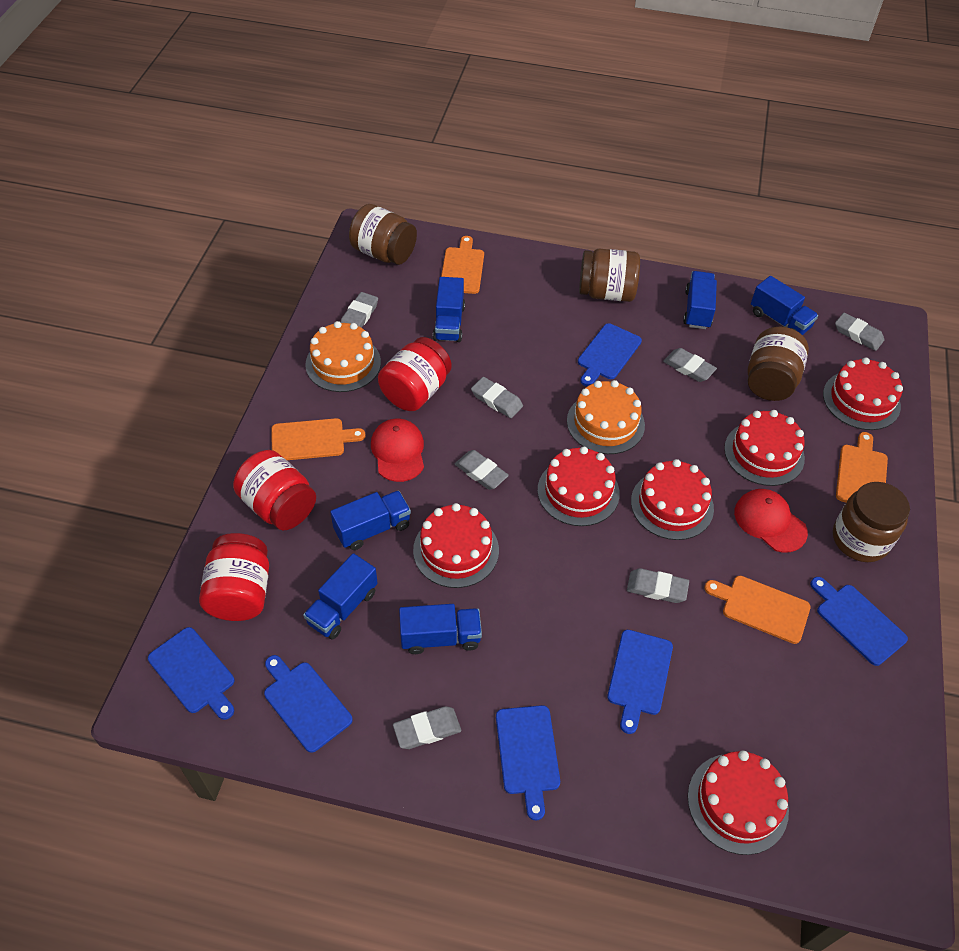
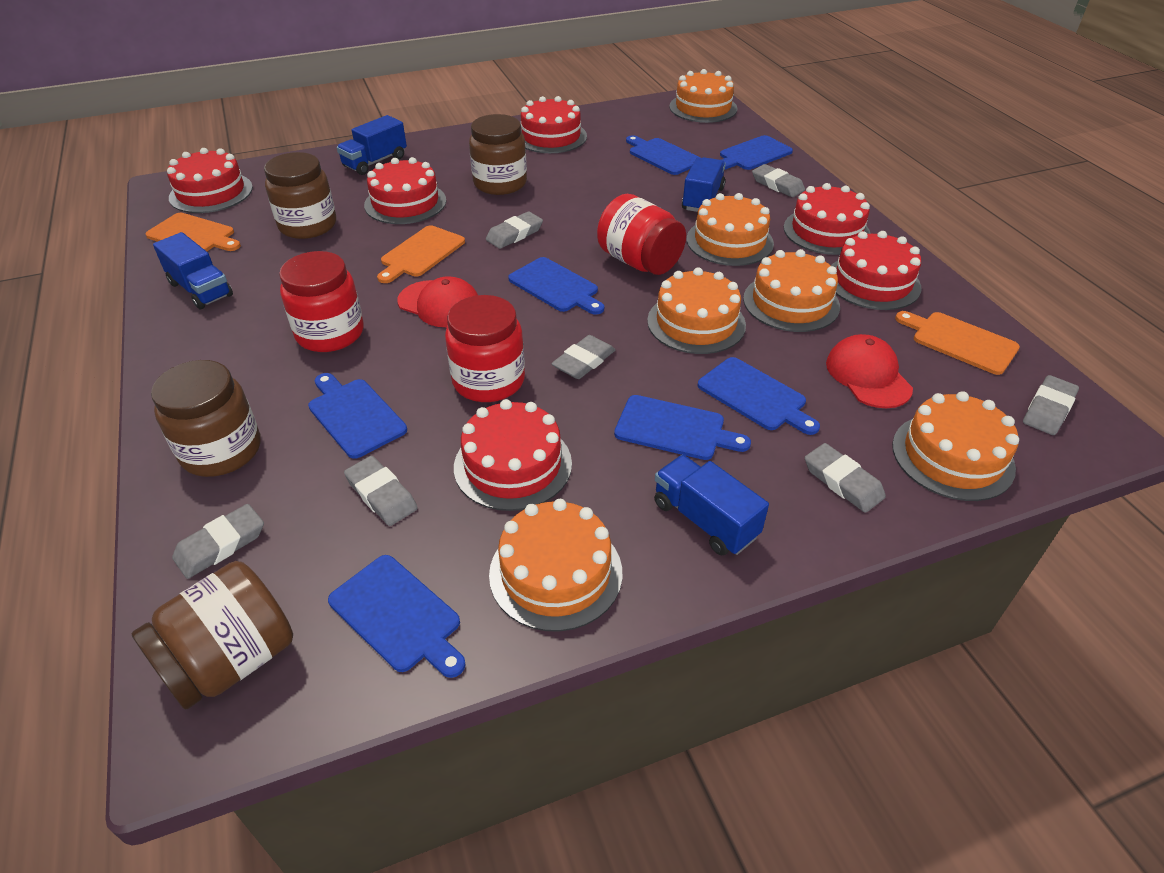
blue cutting board: 6 -> 7
blue truck: 6 -> 4
orange cake: 2 -> 6
orange cutting board: 4 -> 3

